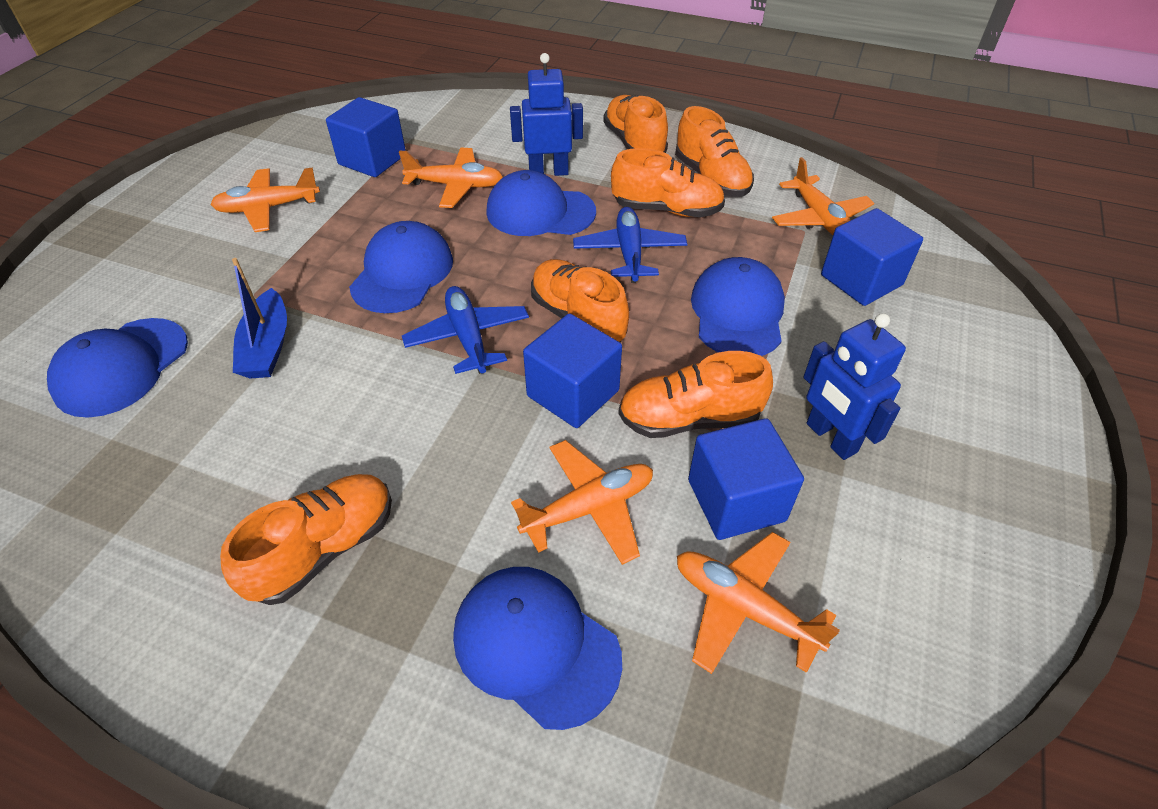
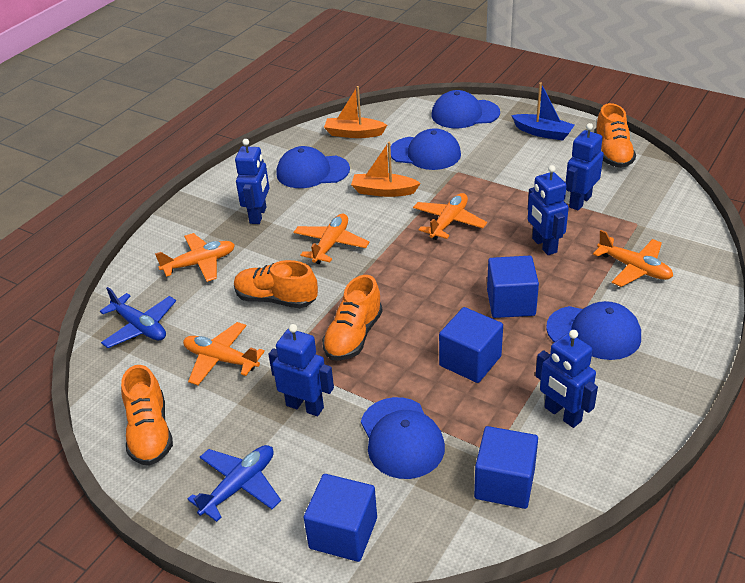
blue robot: 2 -> 5
orange boat: 0 -> 2
orange shoe: 6 -> 4

